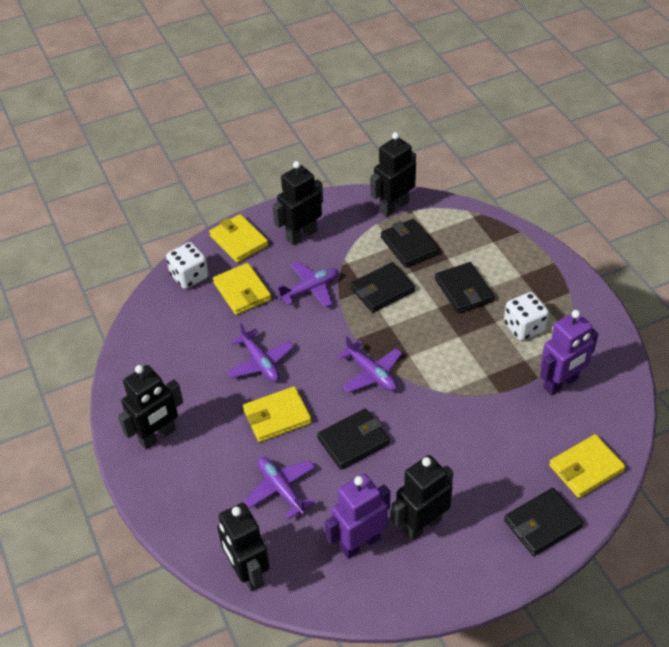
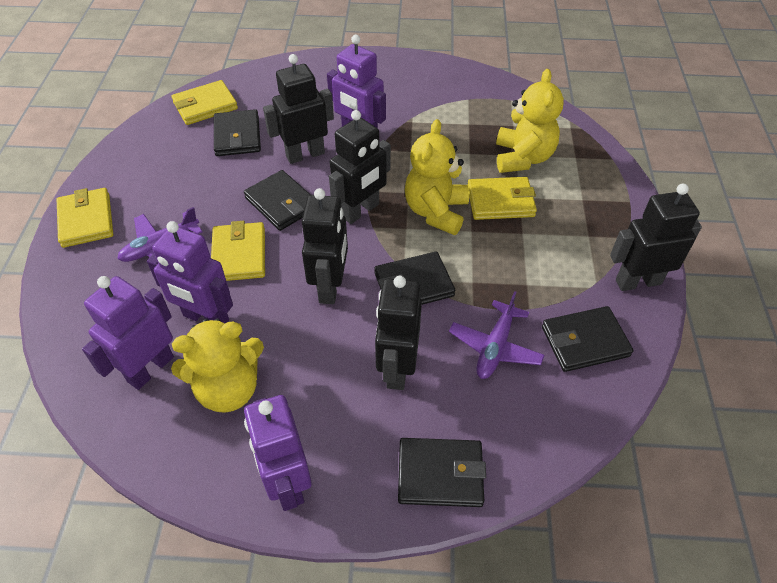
purple plane: 4 -> 2
purple robot: 2 -> 4
white dice: 2 -> 0
yellow teddy bear: 0 -> 3

